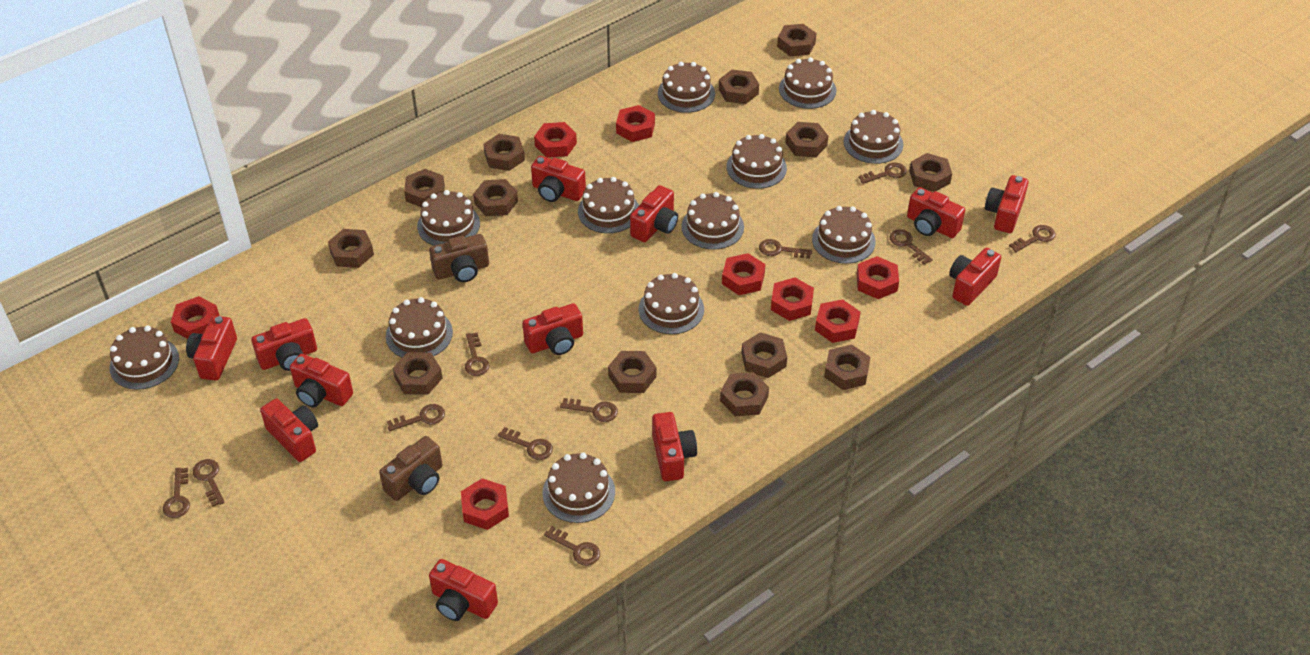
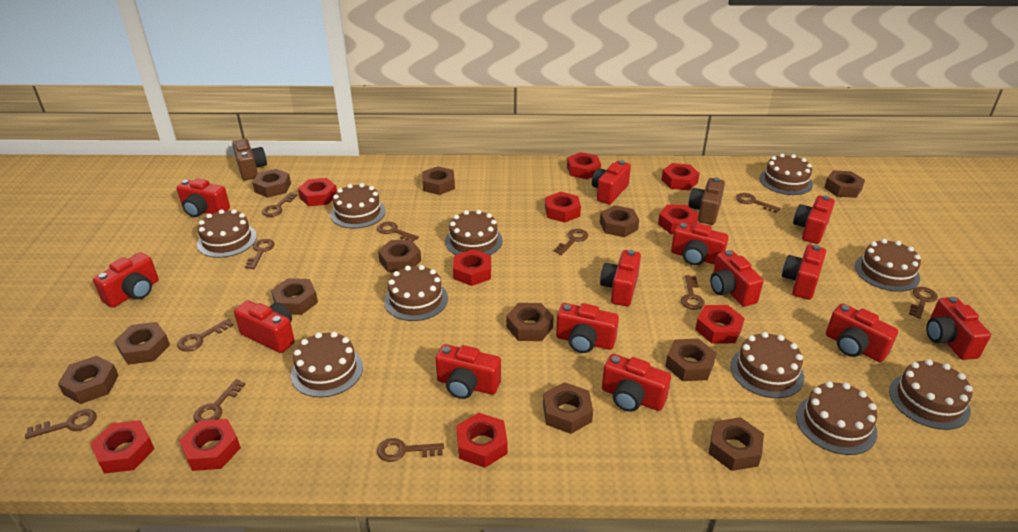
brown cake: 12 -> 10
brown nut: 13 -> 12
red camera: 12 -> 14
red nut: 8 -> 10

